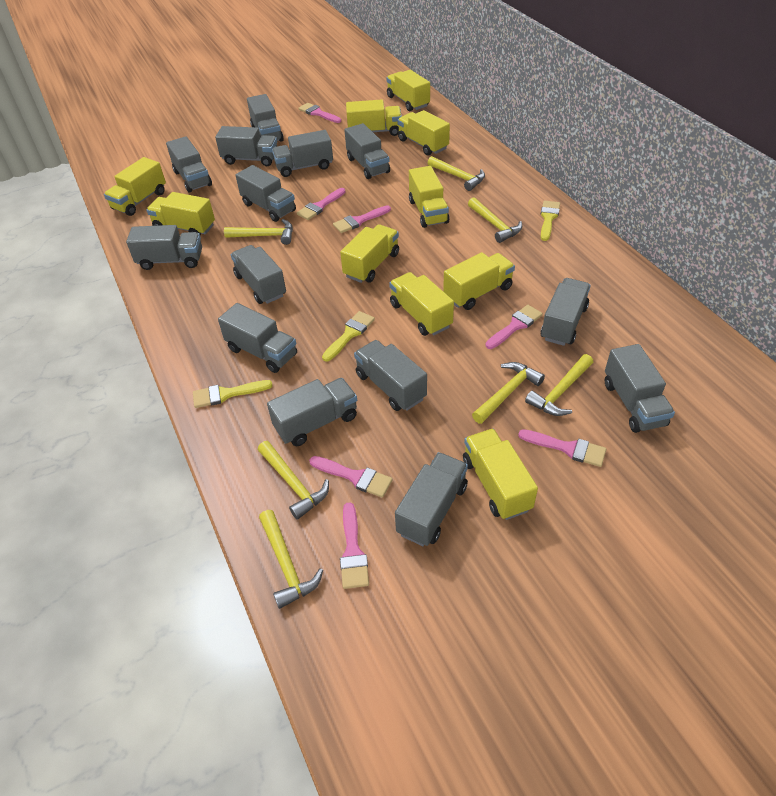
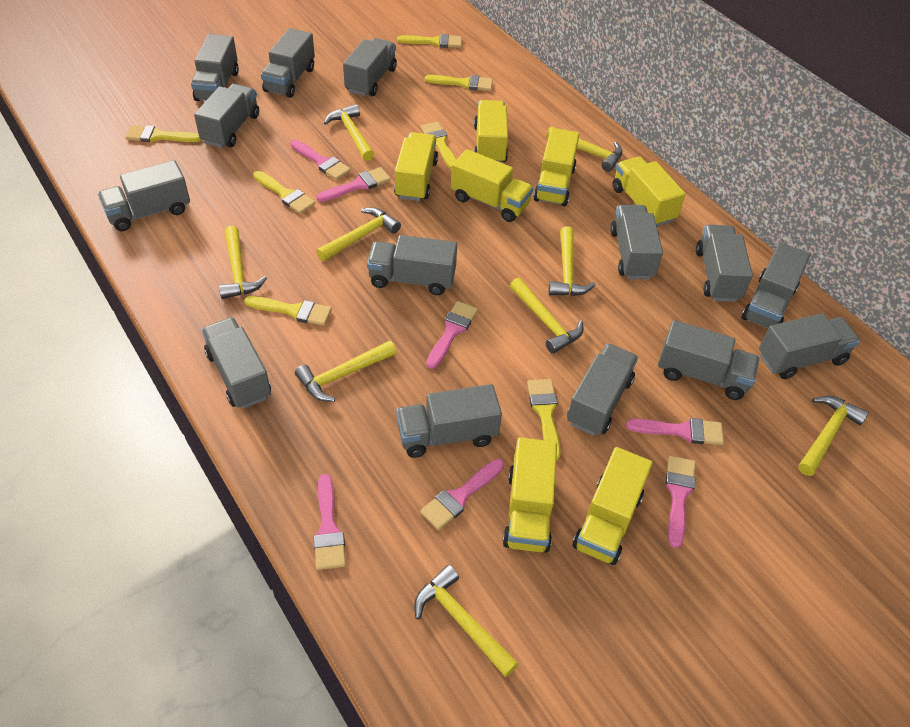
yellow brush: 3 -> 7
yellow hammer: 7 -> 9
yellow truck: 10 -> 7

